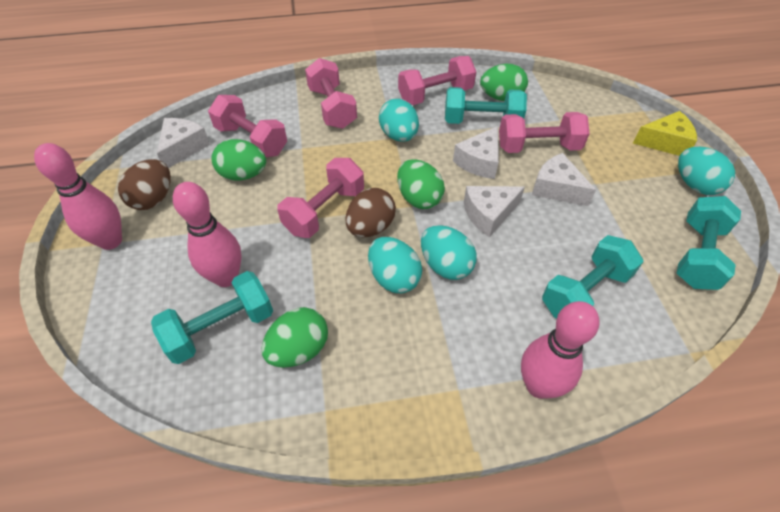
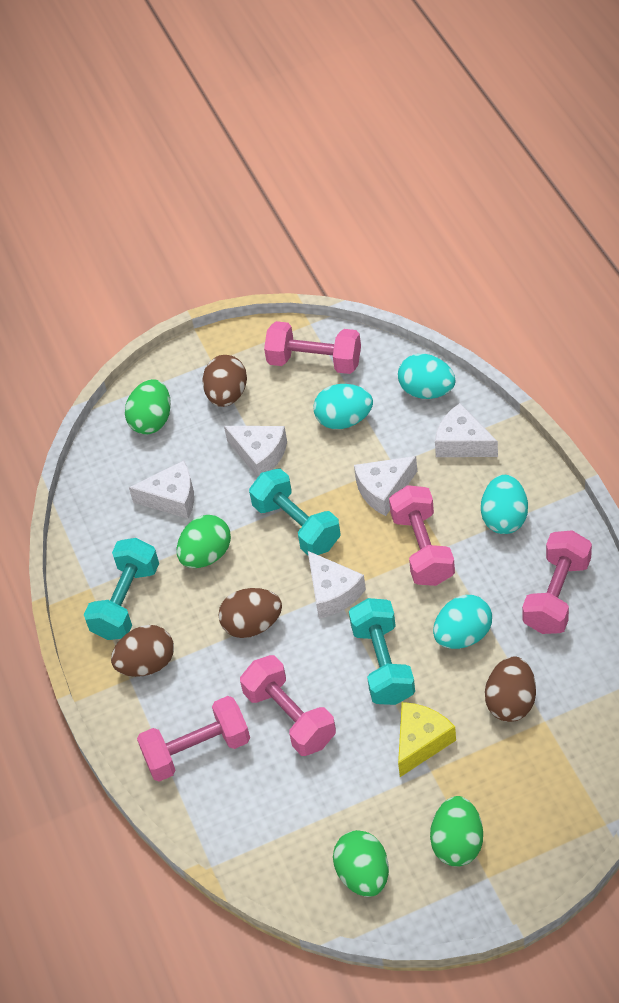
brown egg: 2 -> 4
pink bowling pin: 3 -> 0
turquoise dumbbell: 4 -> 3
white cheese: 4 -> 5

